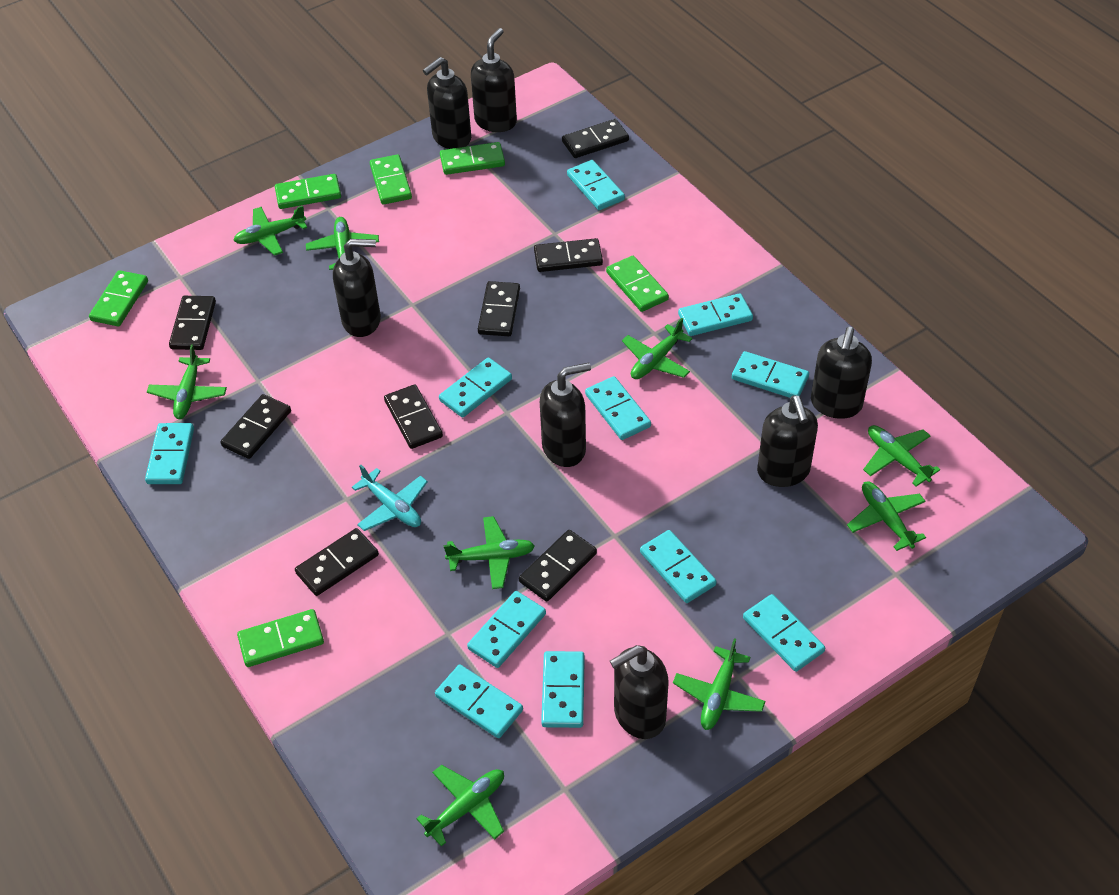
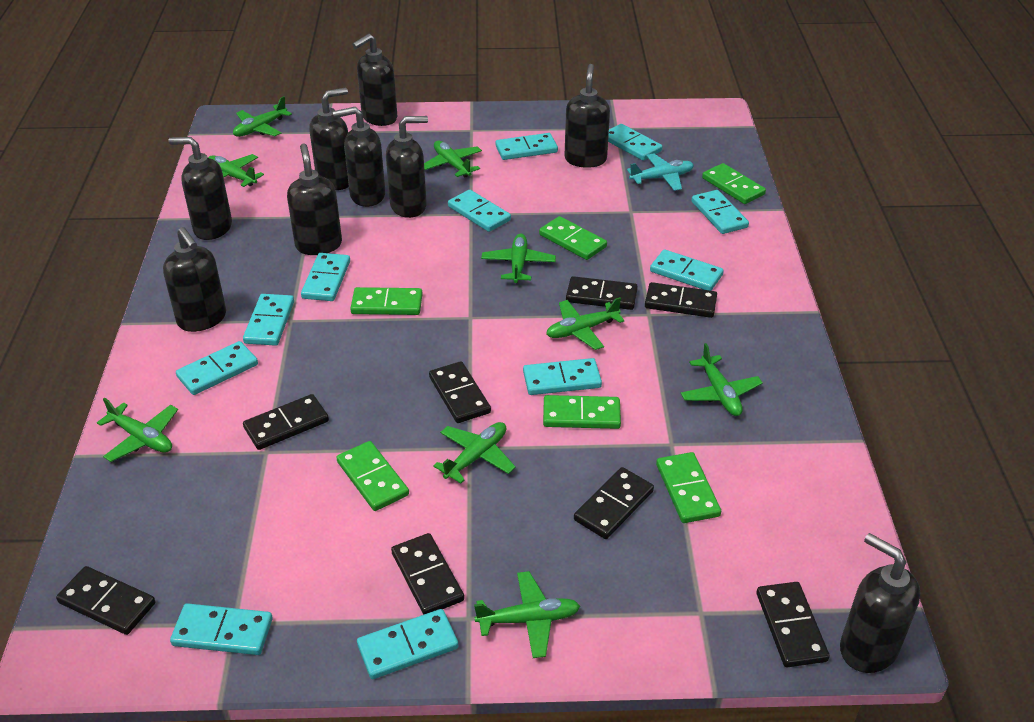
black soap dispenser: 7 -> 9

